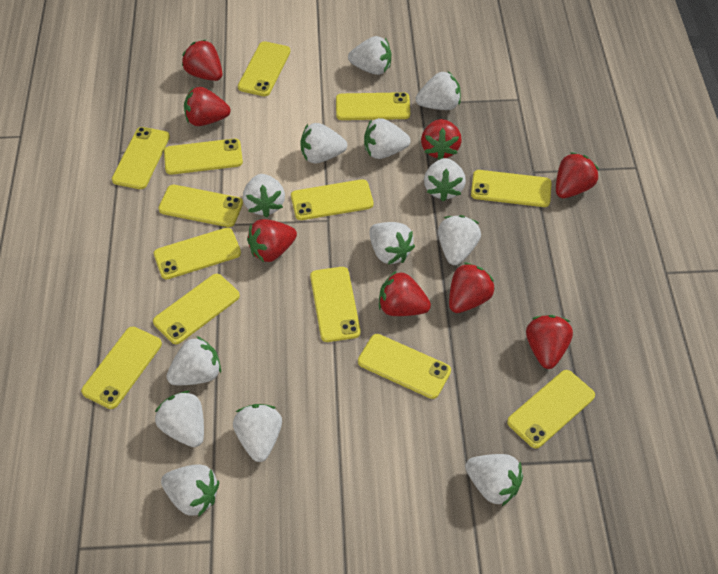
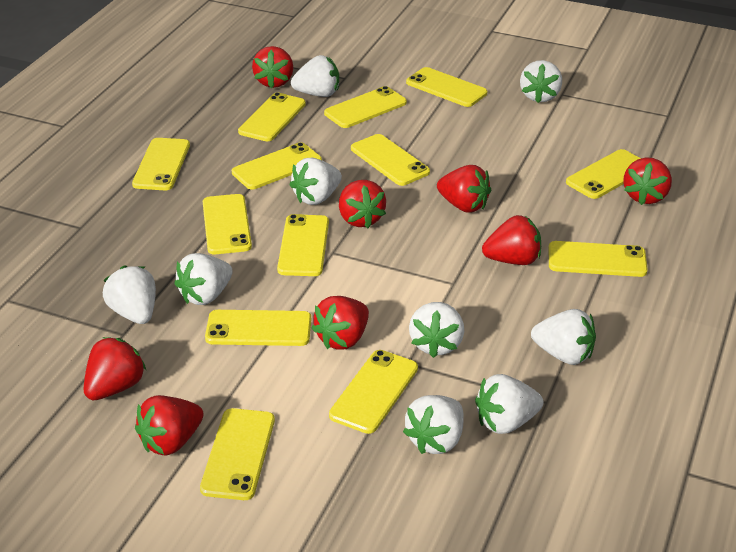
white strawberry: 13 -> 9

